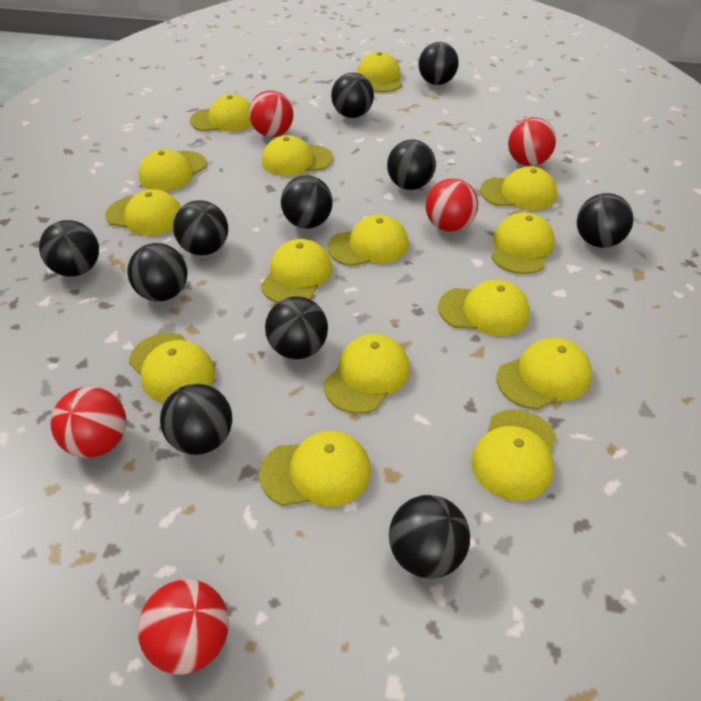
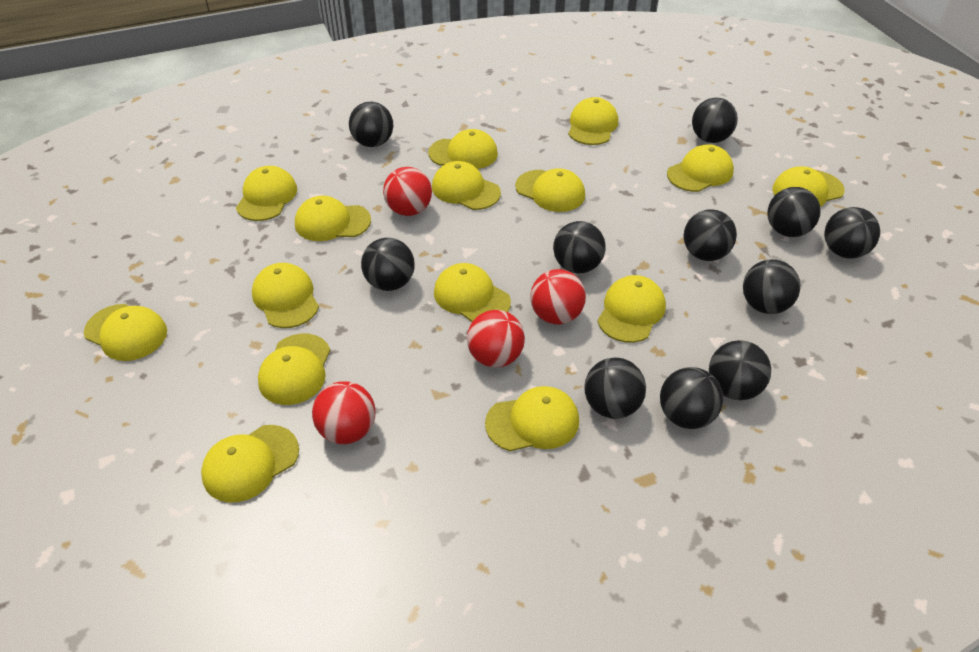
red ball: 5 -> 4

